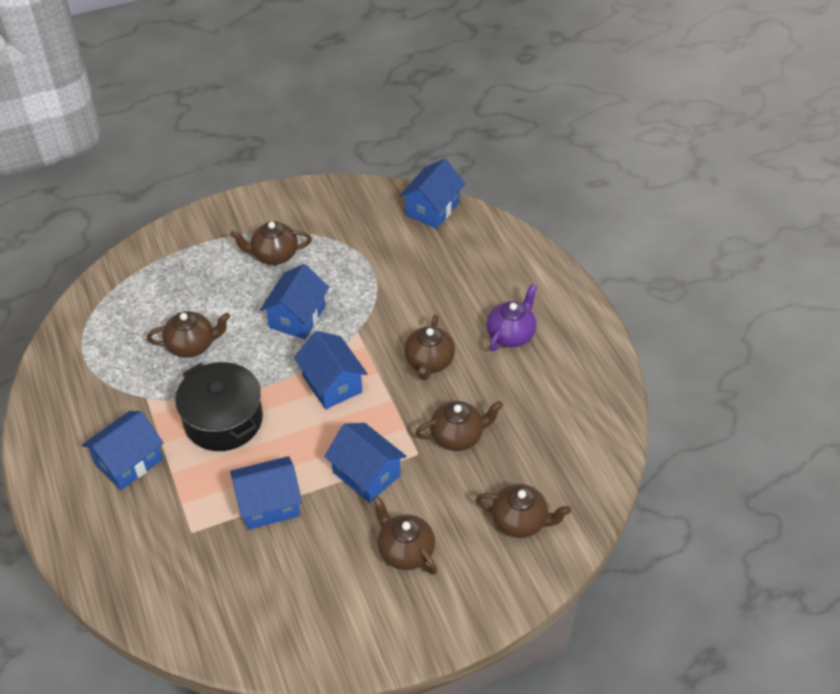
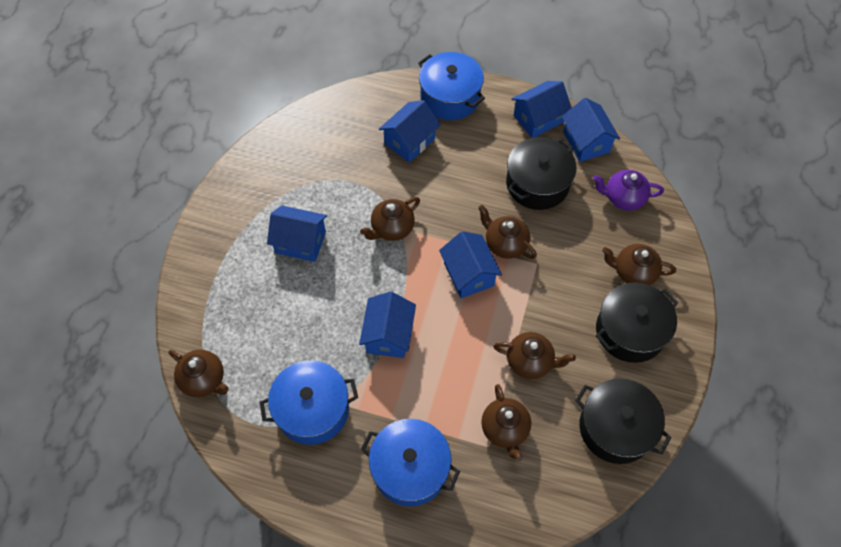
black pot: 1 -> 3
blue pot: 0 -> 3

